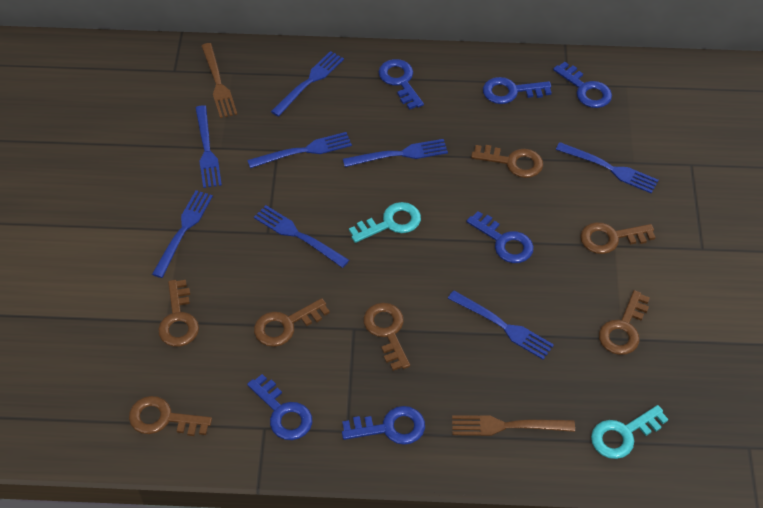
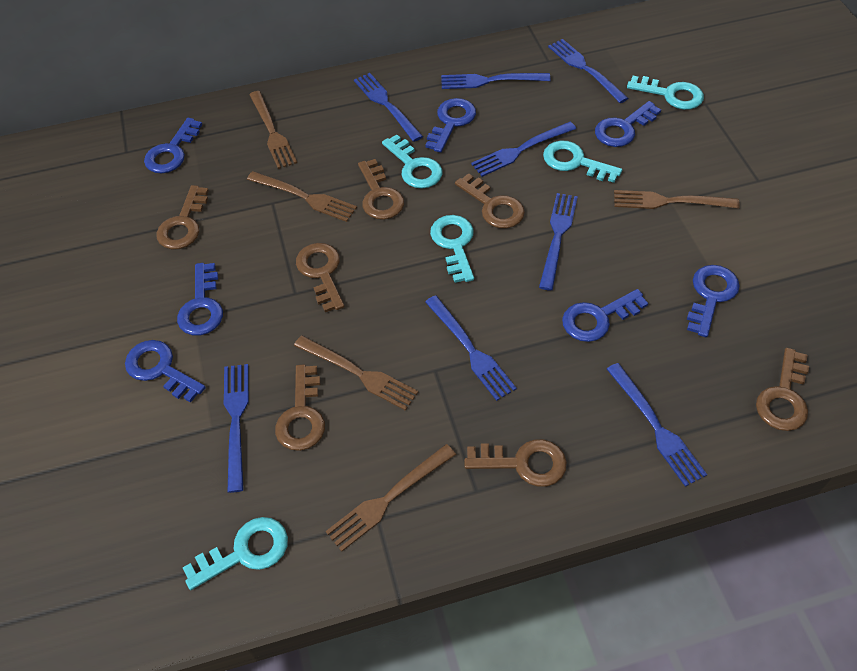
blue key: 6 -> 7
brown fork: 2 -> 5
turquoise key: 2 -> 5

